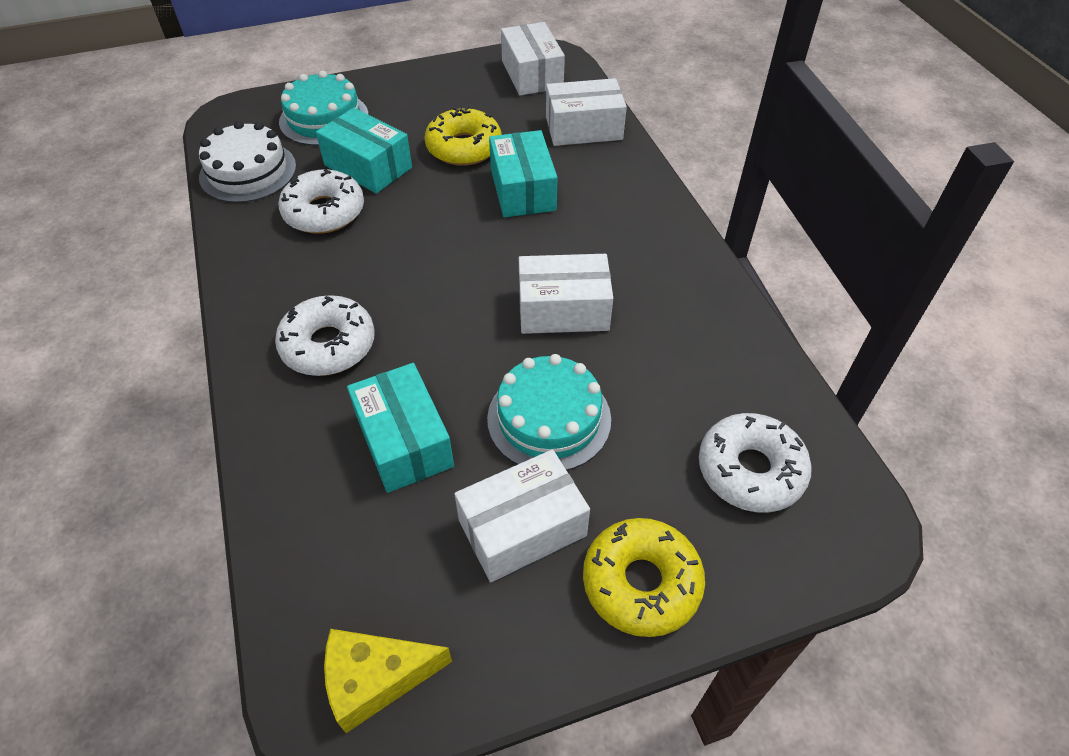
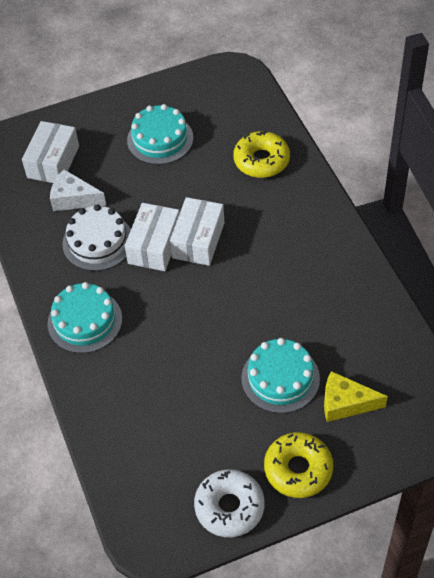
turquoise box: 3 -> 0
turquoise cake: 2 -> 3
white box: 4 -> 3
white cheese: 0 -> 1
white donut: 3 -> 1

